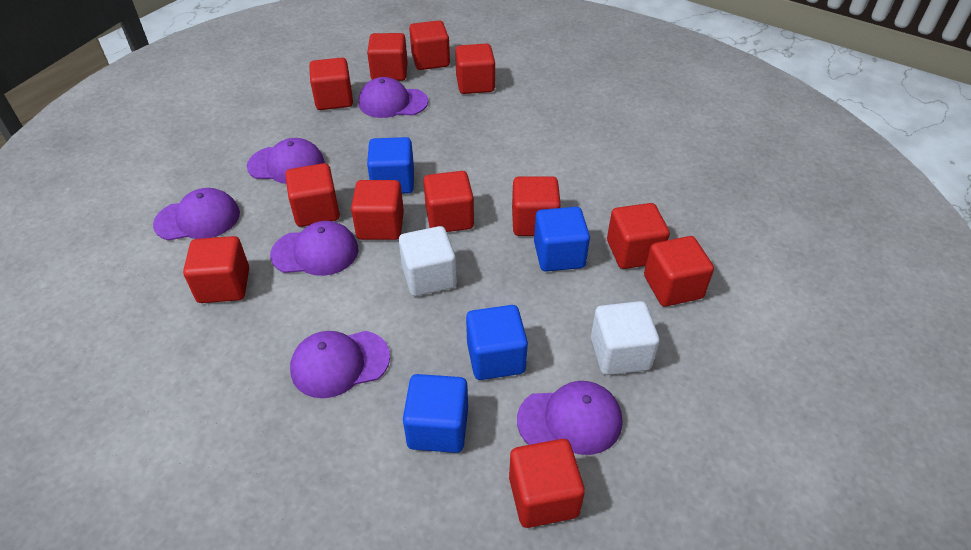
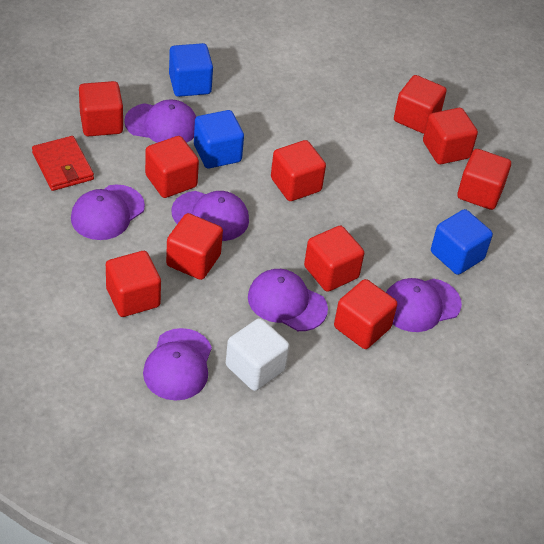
blue cube: 4 -> 3
red cube: 12 -> 10
red wallet: 0 -> 1
white cube: 2 -> 1

